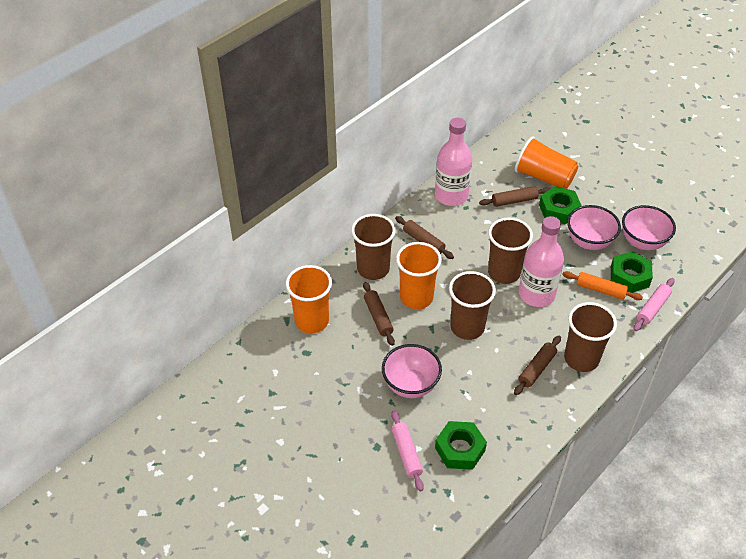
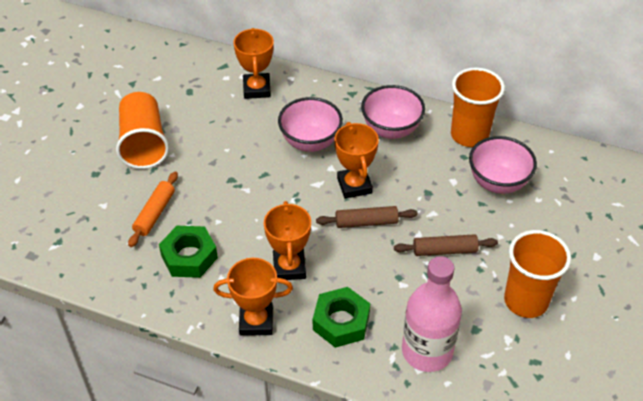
brown cup: 4 -> 0
brown rolling pin: 4 -> 2
green nut: 3 -> 2
orange trophy: 0 -> 4
pink bottle: 2 -> 1
pink rolling pin: 2 -> 0

